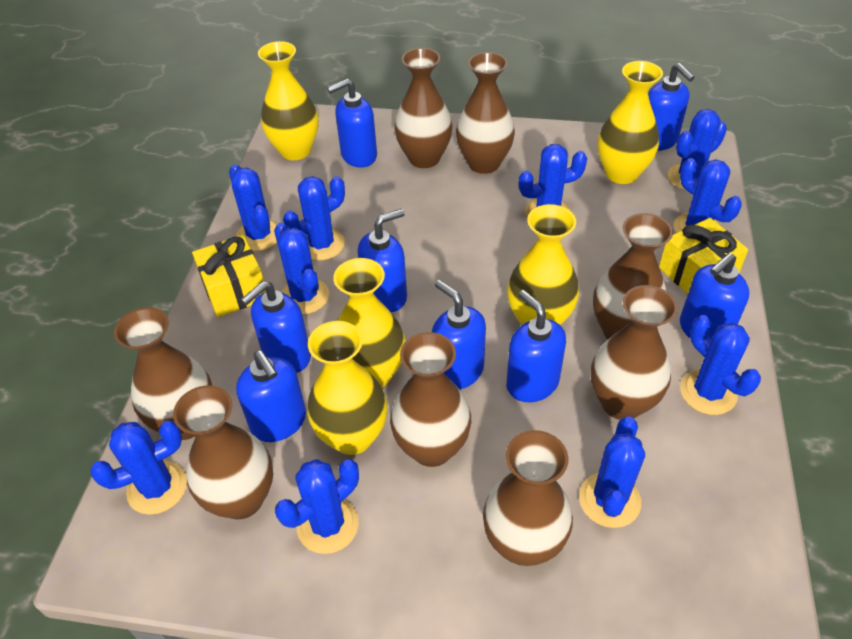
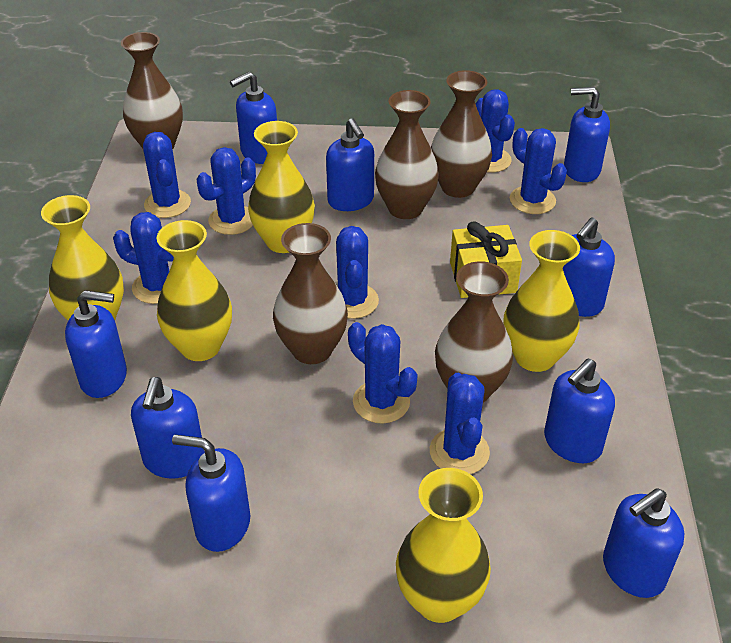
blue cactus: 10 -> 8
blue soap dispenser: 8 -> 9
brown vase: 8 -> 5
yellow gift: 2 -> 1

